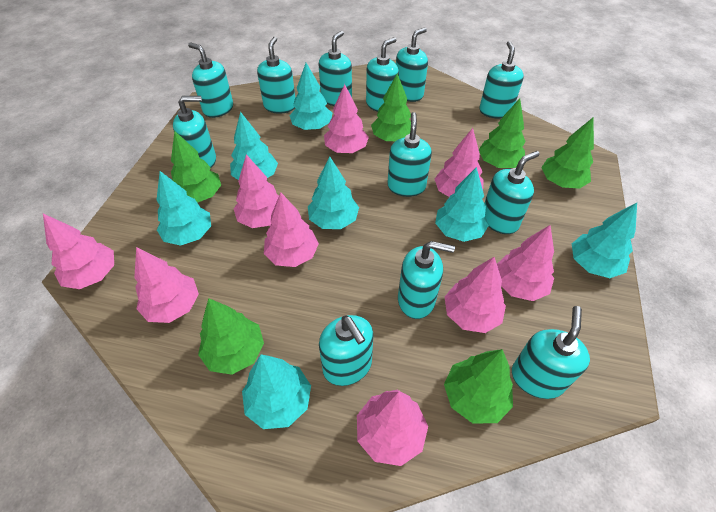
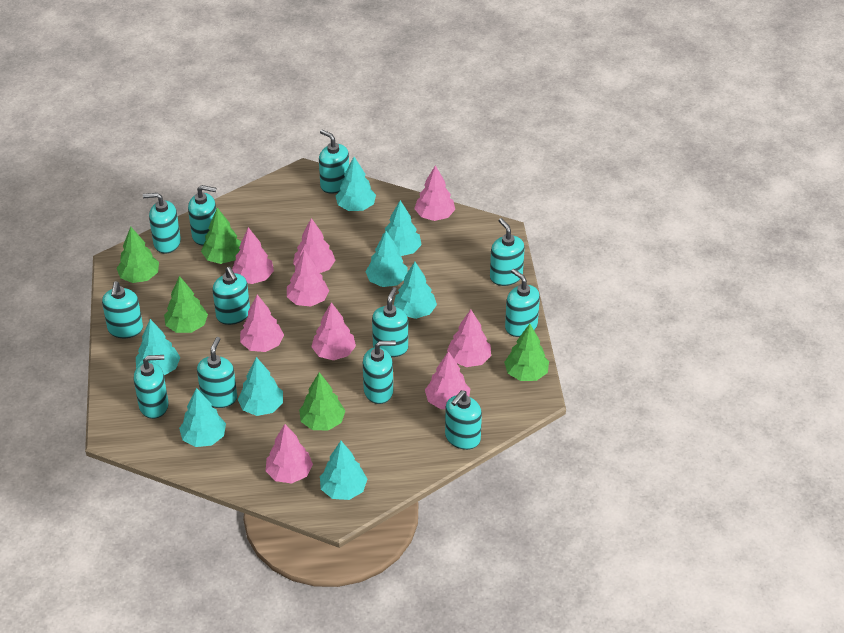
green tree: 6 -> 5
turquoise tree: 7 -> 8

